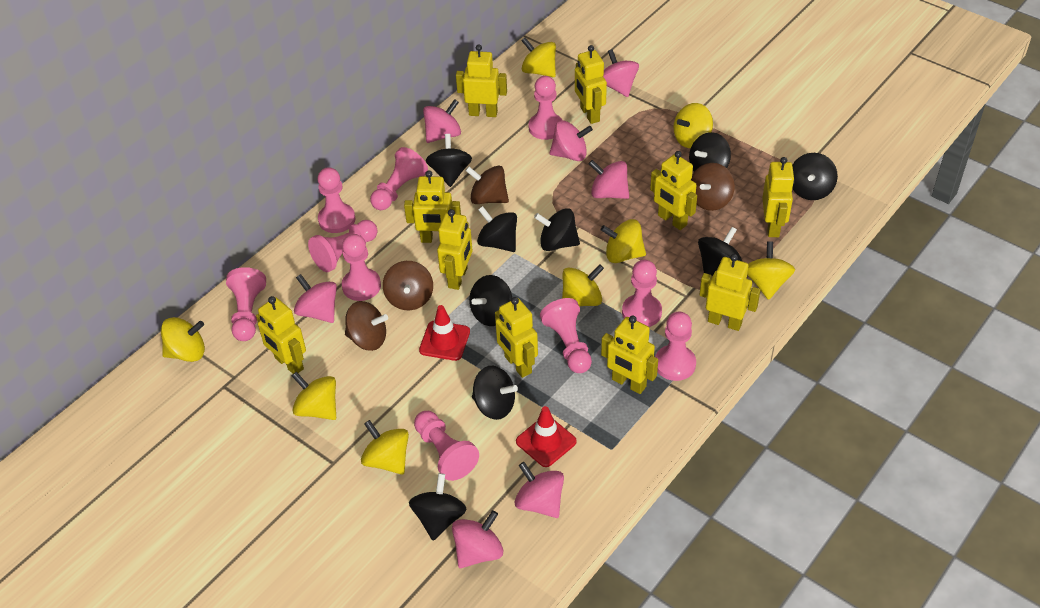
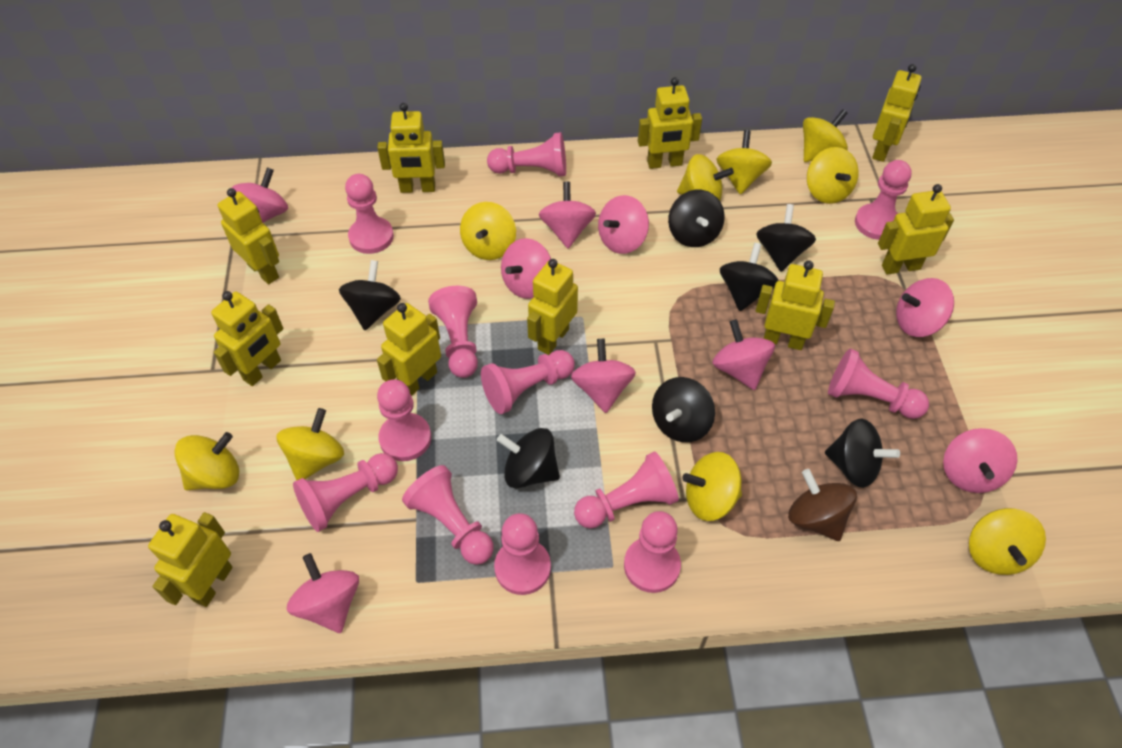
black spinning top: 9 -> 7
brown spinning top: 4 -> 1
pink pawn: 10 -> 12
pink spinning top: 7 -> 9
red traffic cone: 2 -> 0
yellow spinning top: 8 -> 9

